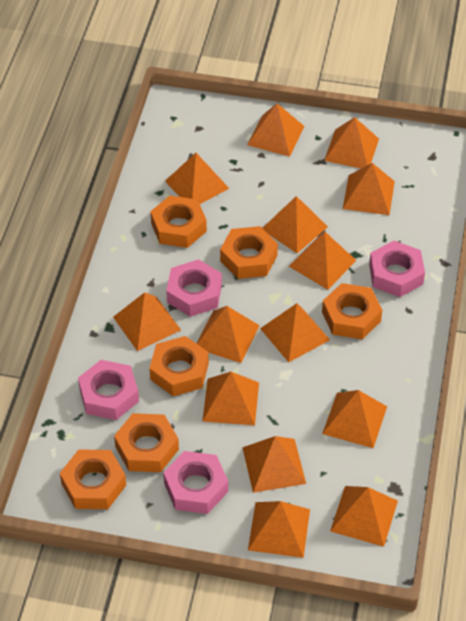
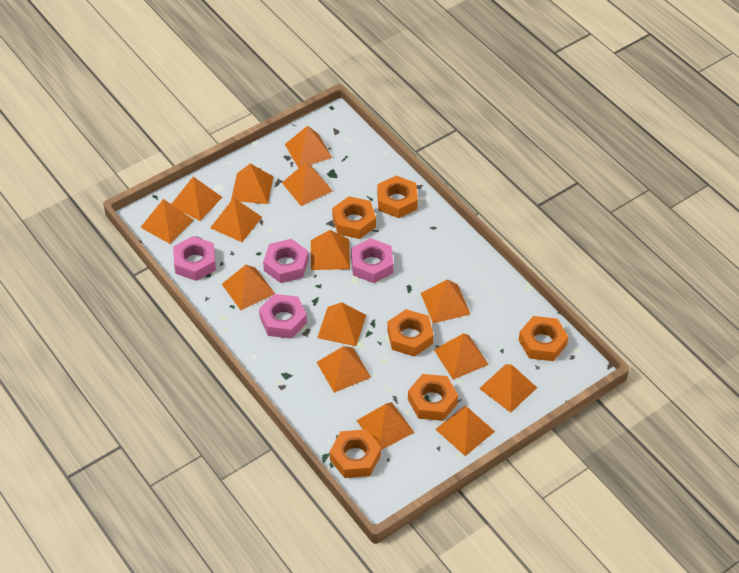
orange pyramid: 14 -> 15

